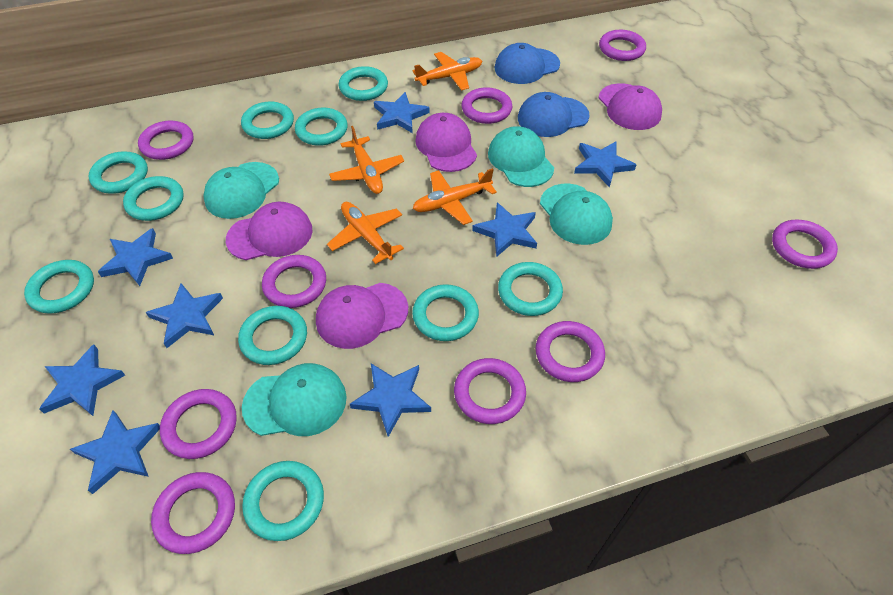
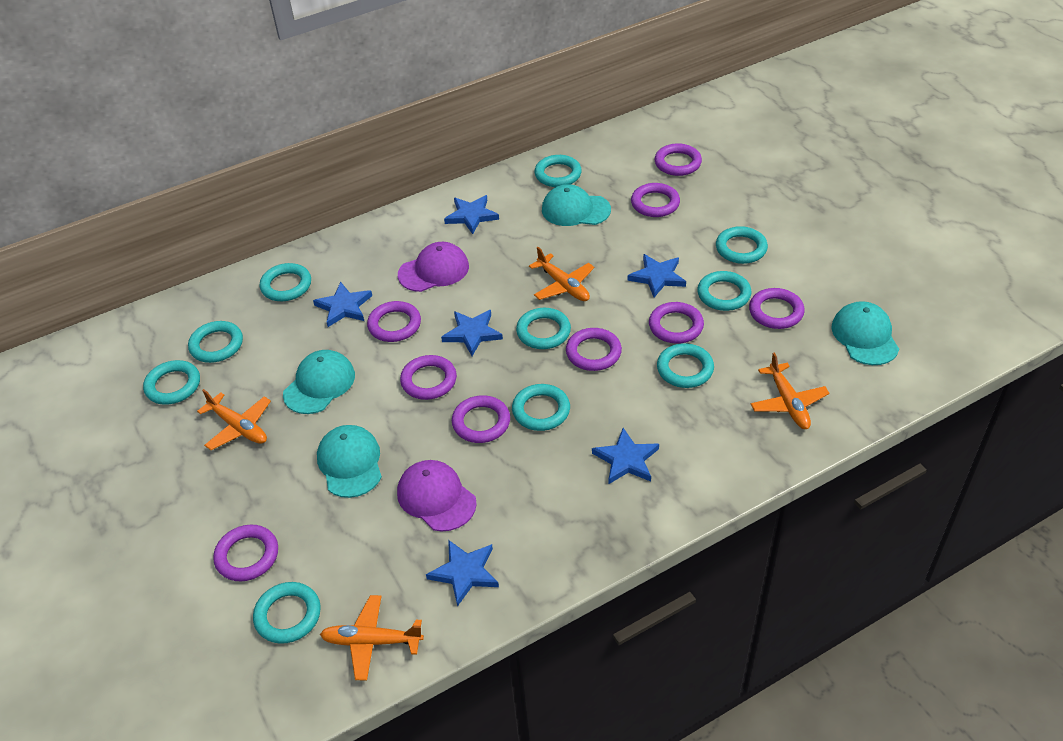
blue cap: 2 -> 0
blue star: 8 -> 6
purple cap: 4 -> 2

